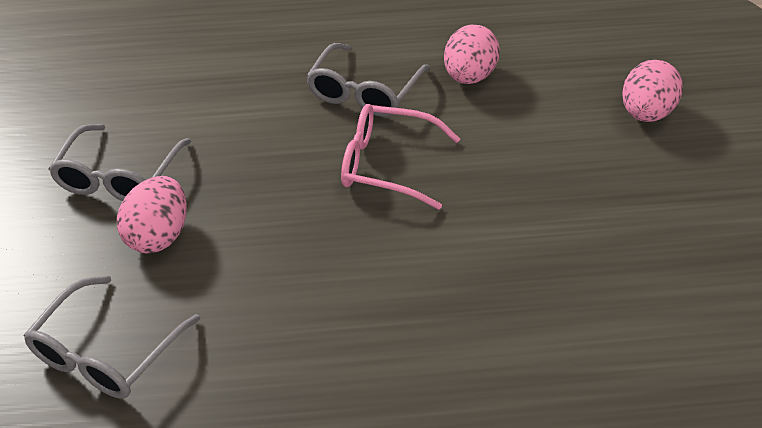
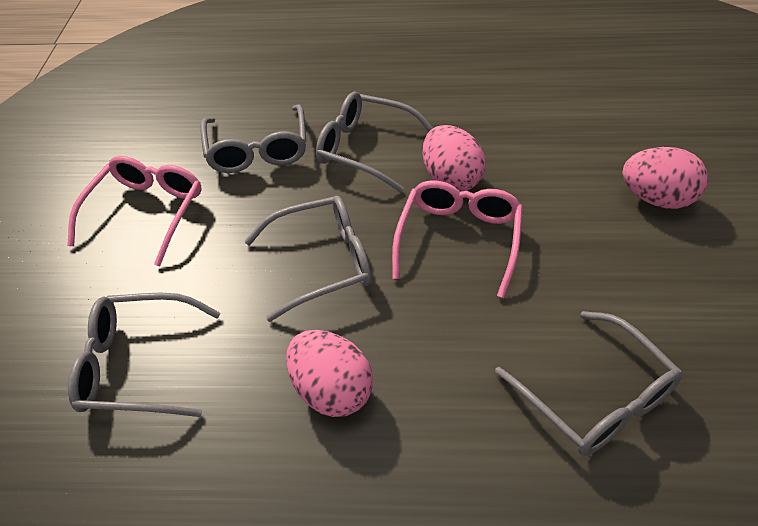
grey glasses: 3 -> 5
pink glasses: 1 -> 2

